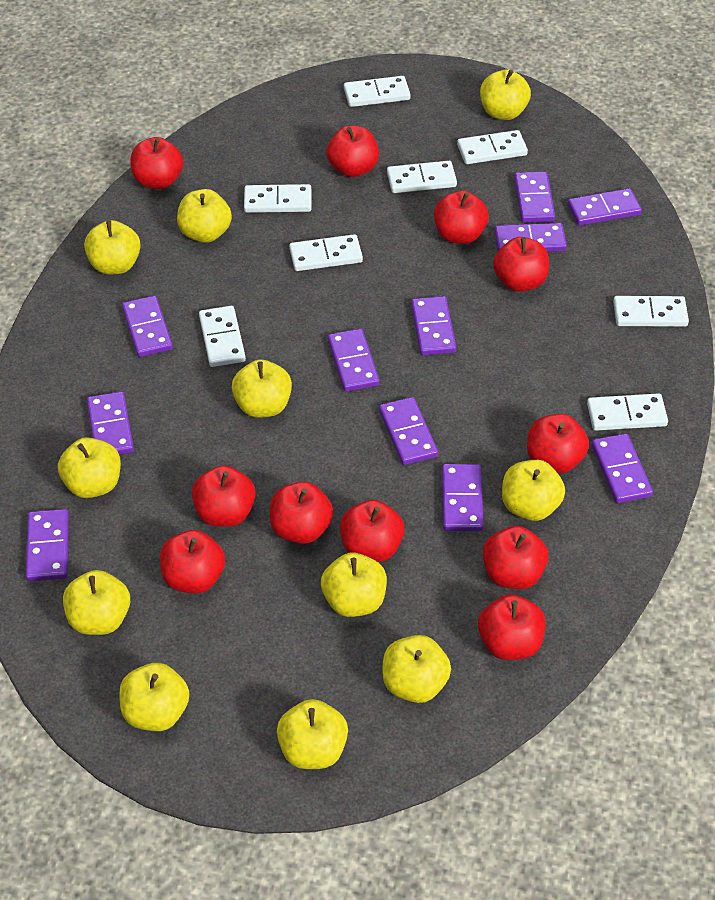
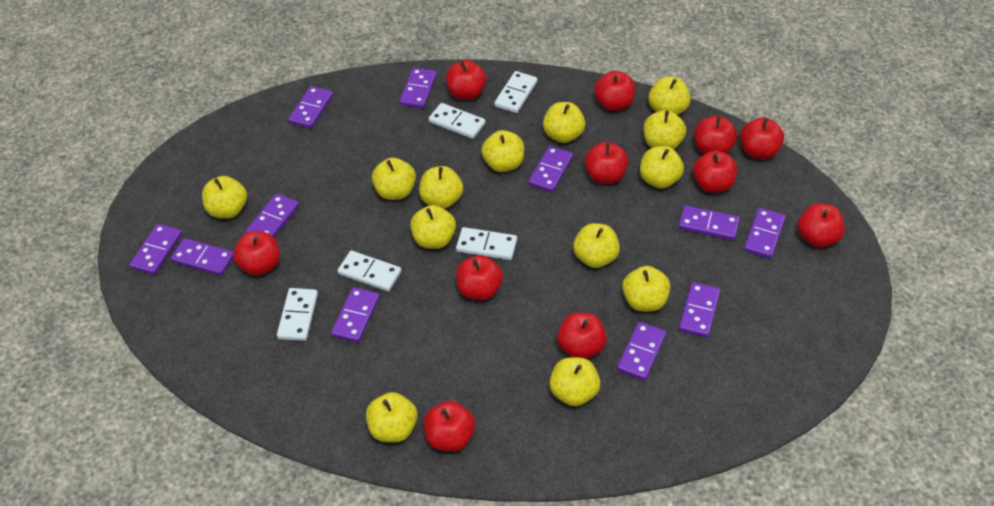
white domino: 8 -> 5
yellow apple: 11 -> 13

